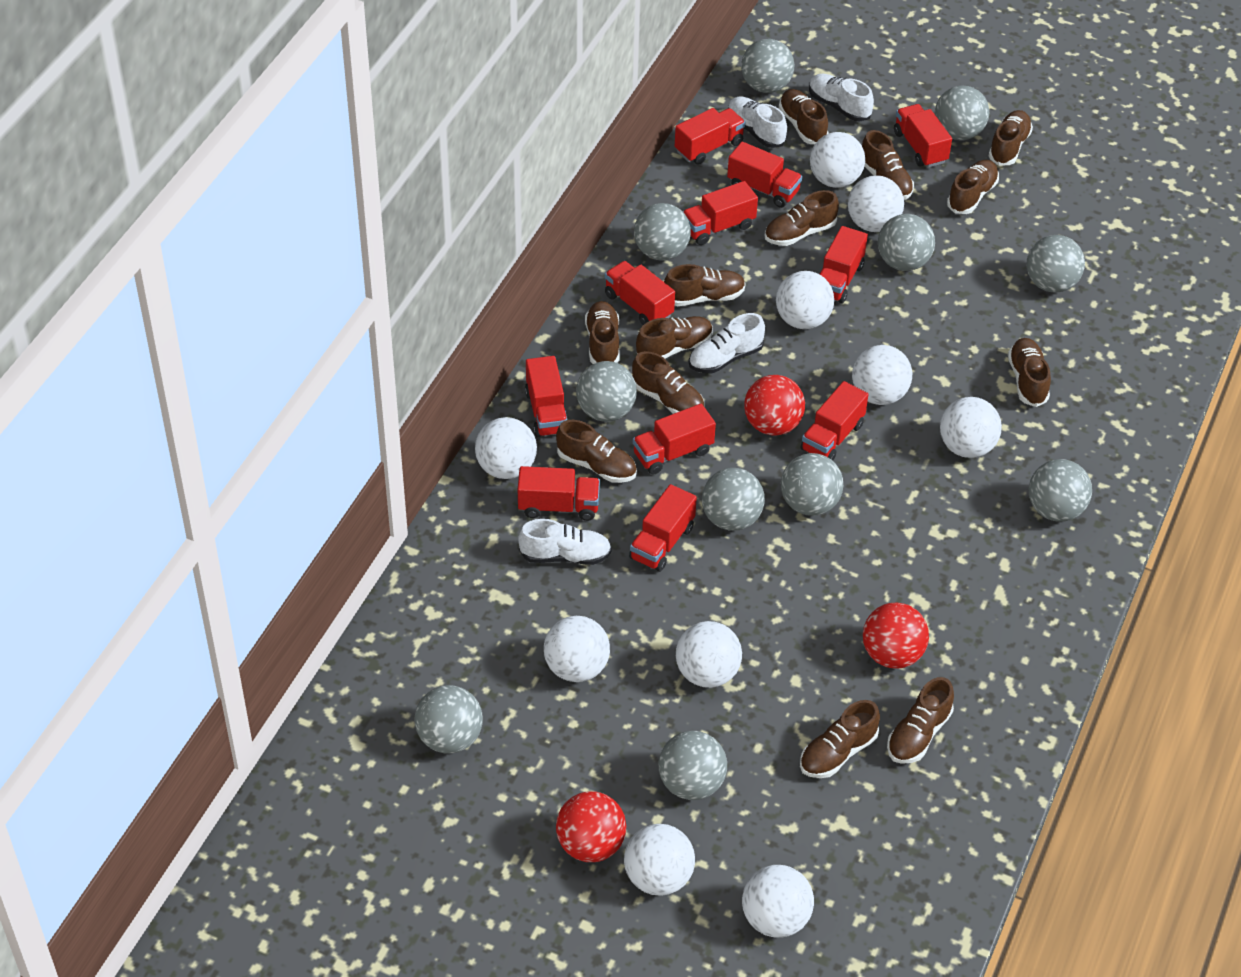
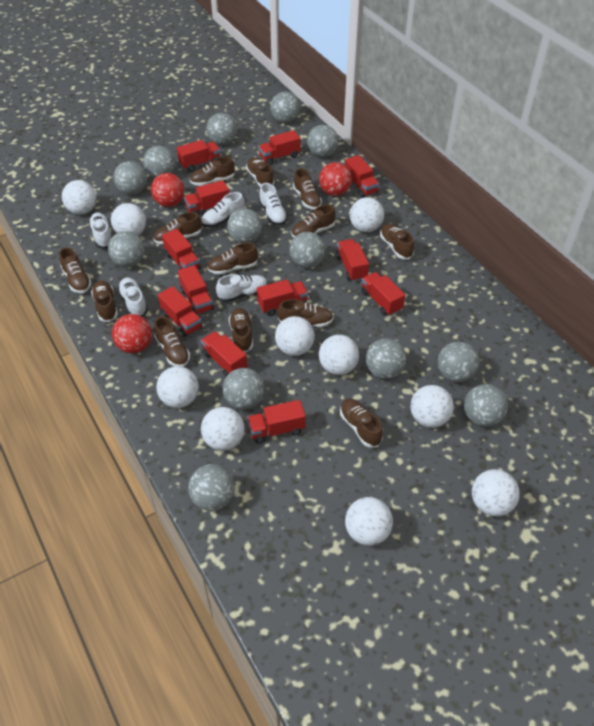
grey ball: 11 -> 13
red truck: 11 -> 12
white shoe: 4 -> 5

